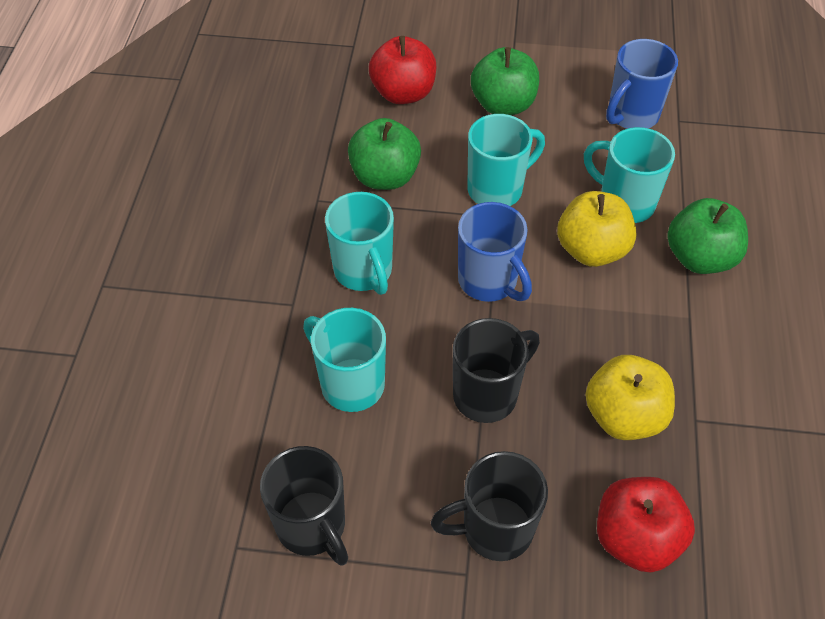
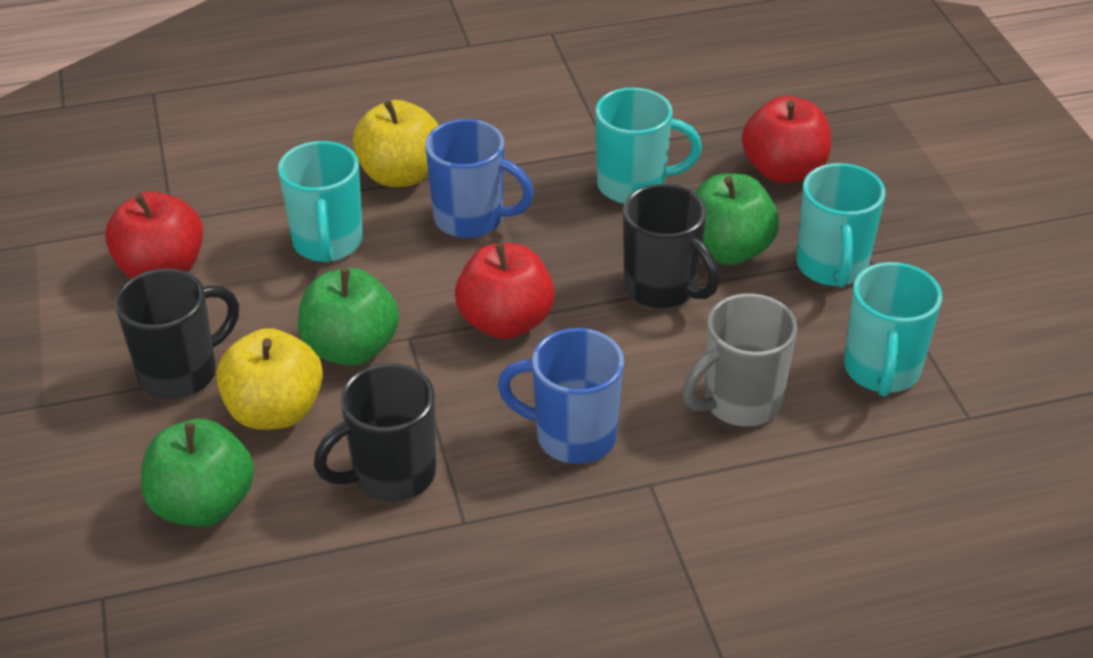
grey mug: 0 -> 1
red apple: 2 -> 3

